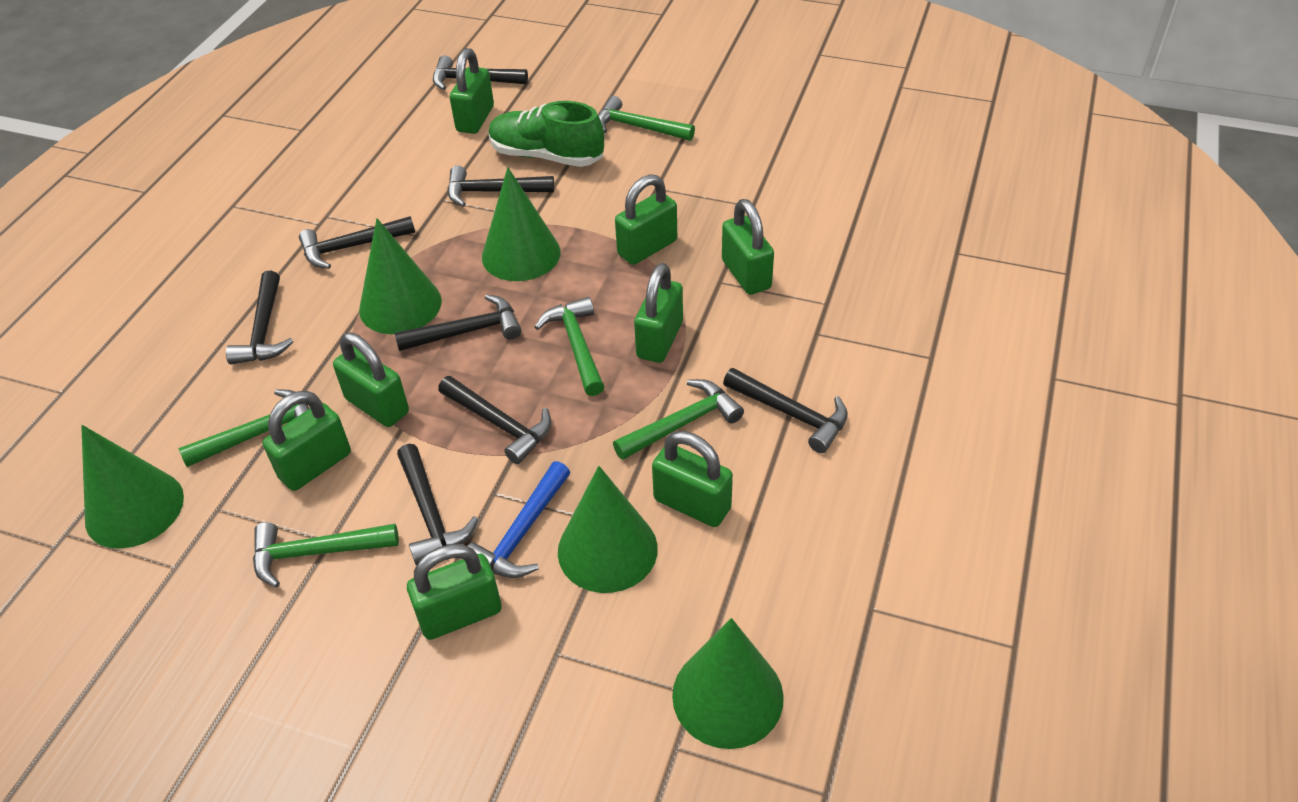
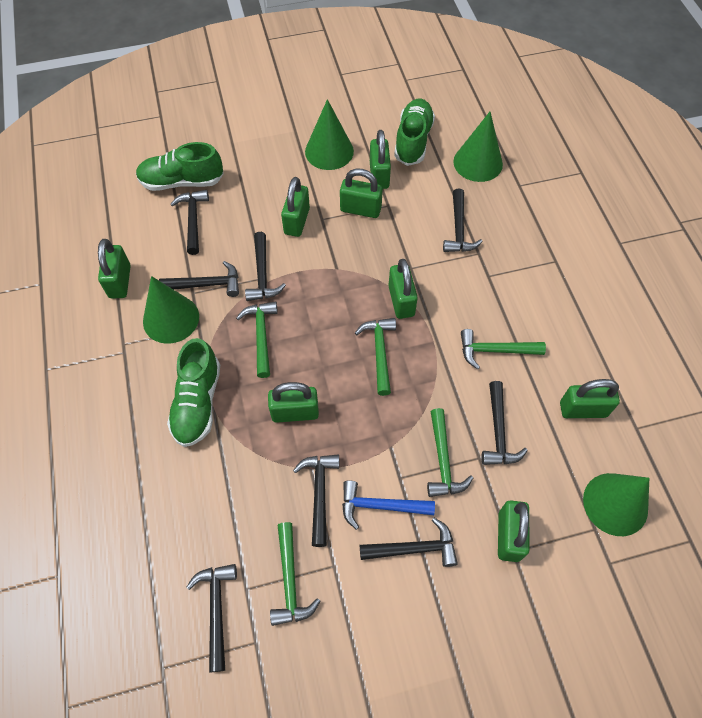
green cone: 5 -> 4
green shoe: 1 -> 3

